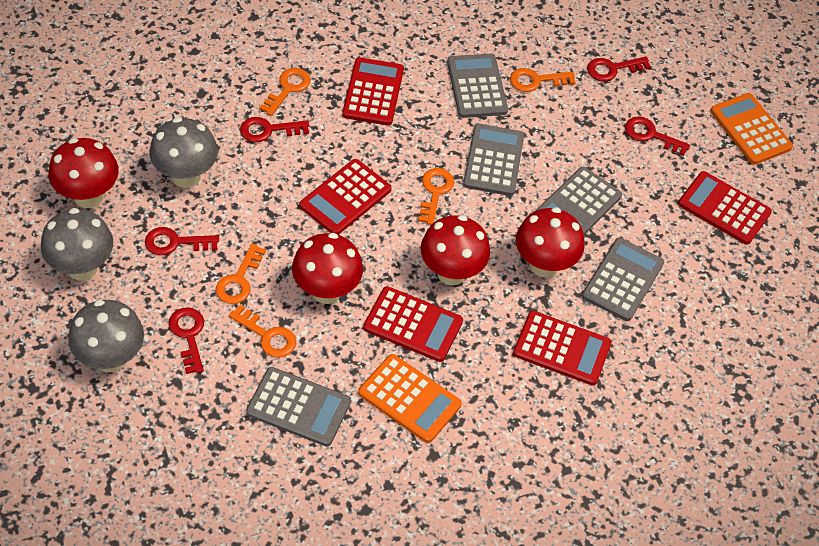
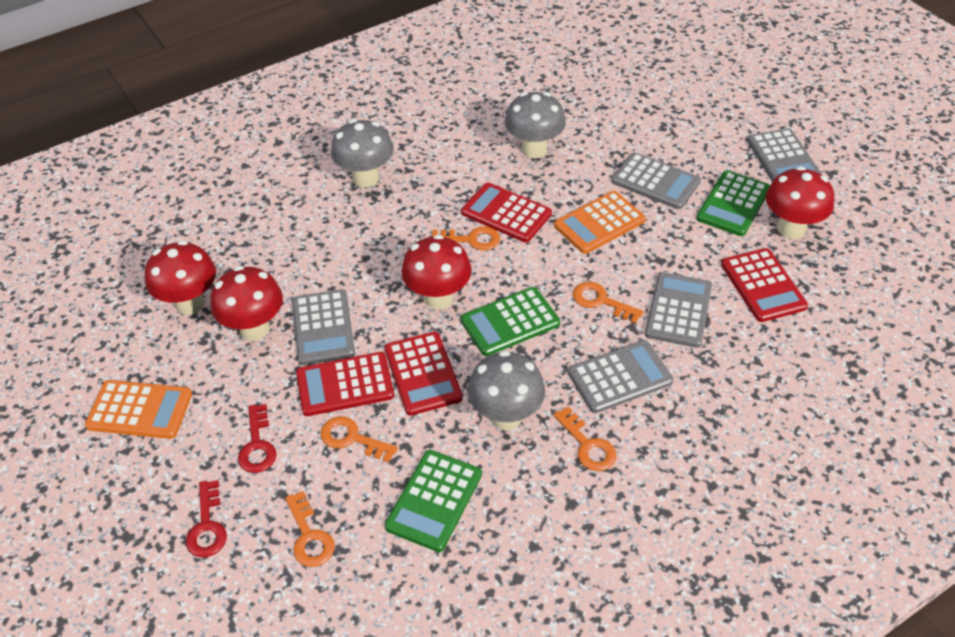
green calculator: 0 -> 3
red calculator: 5 -> 4
red key: 5 -> 2

